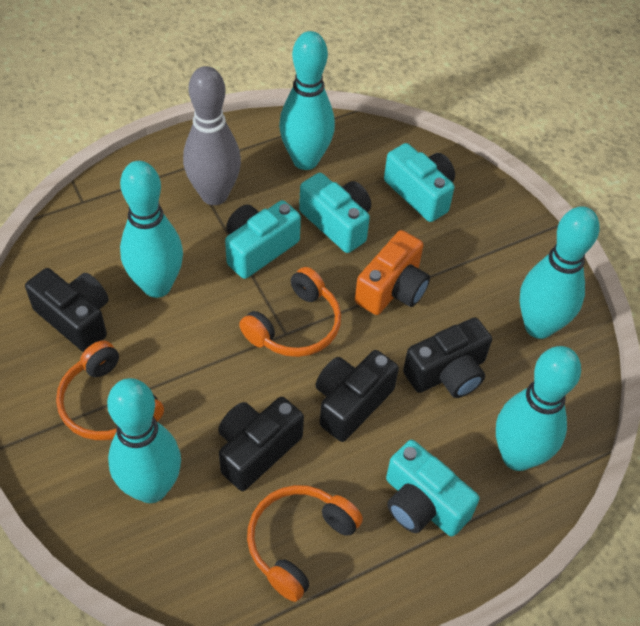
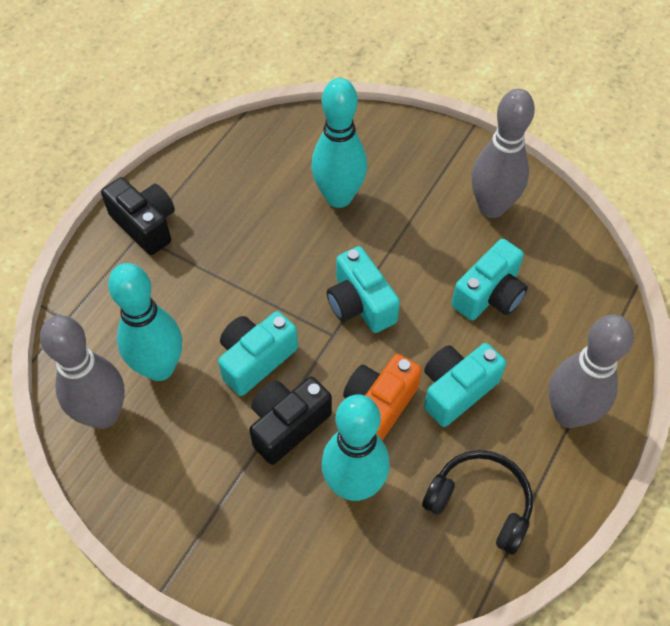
black camera: 4 -> 2
black headphones: 0 -> 1
grey bowling pin: 1 -> 3
orange headphones: 3 -> 0
turquoise bowling pin: 5 -> 3

